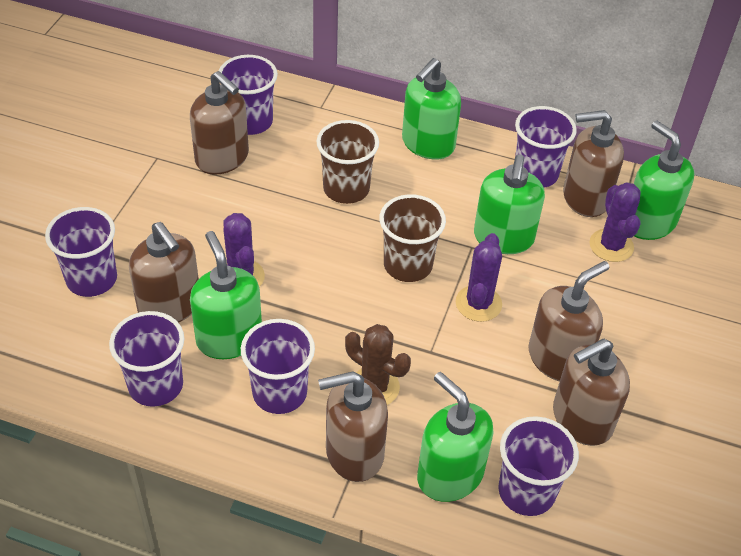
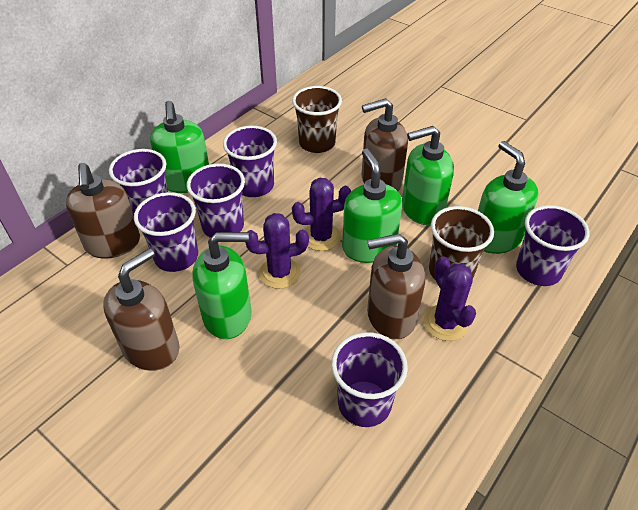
brown cactus: 1 -> 0
brown soap dispenser: 6 -> 4

